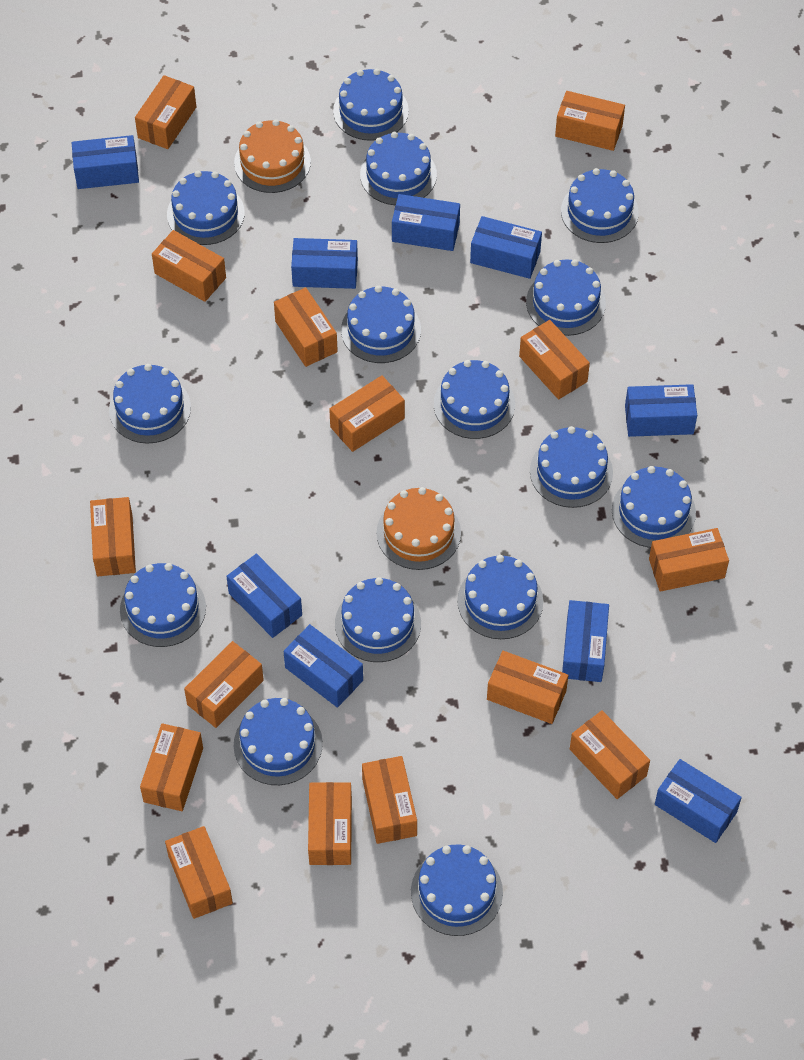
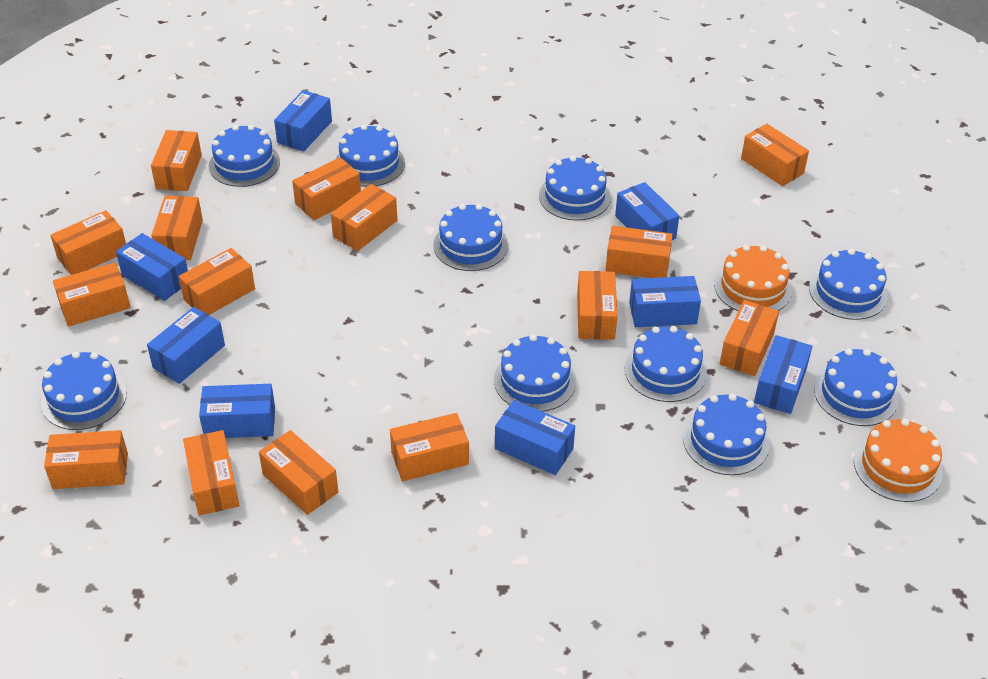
blue box: 9 -> 8
blue cake: 15 -> 10

